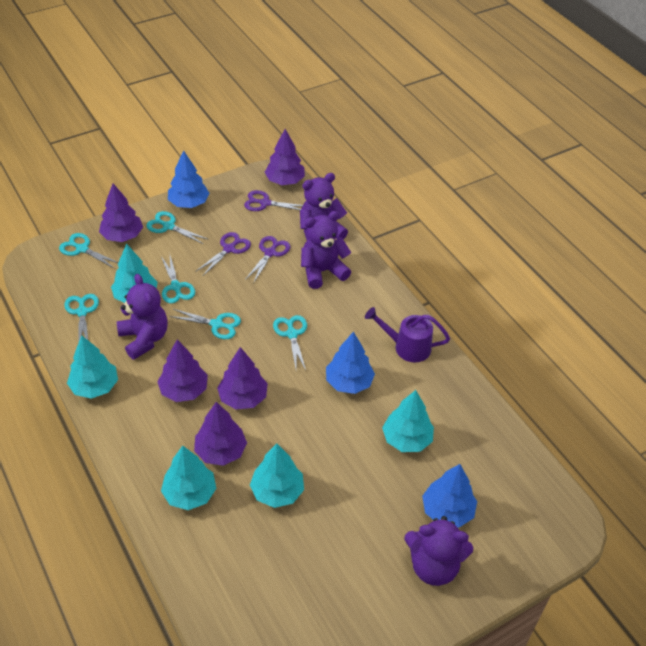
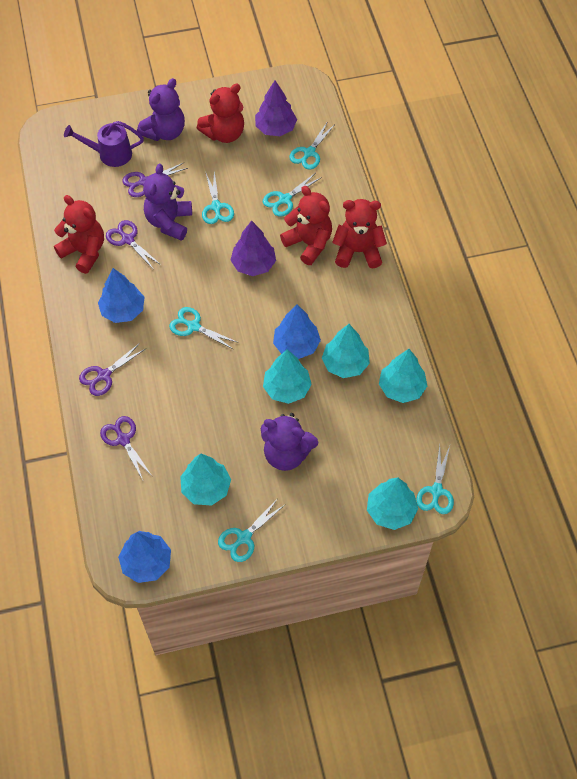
purple scissors: 3 -> 4
purple teddy bear: 4 -> 3
purple tree: 5 -> 2
red teddy bear: 0 -> 4

